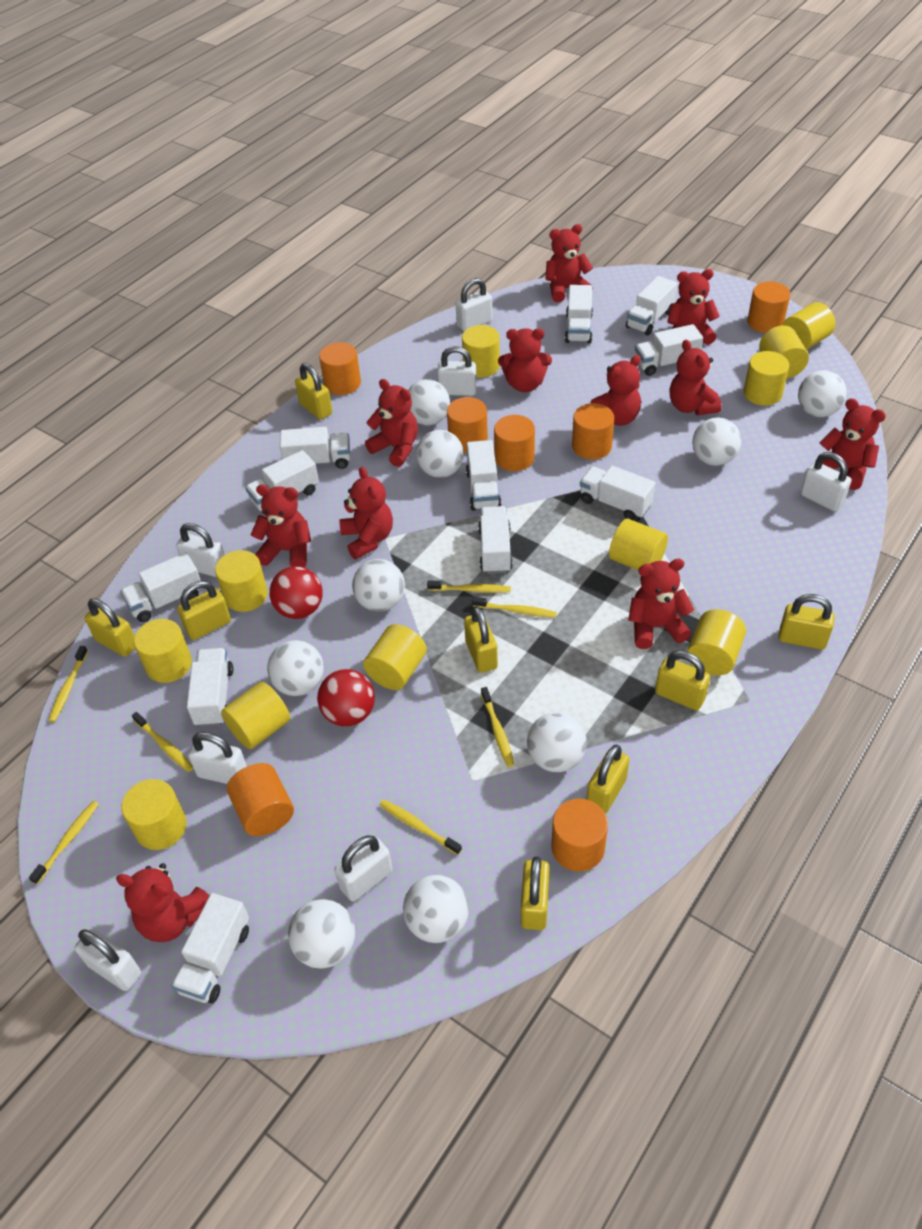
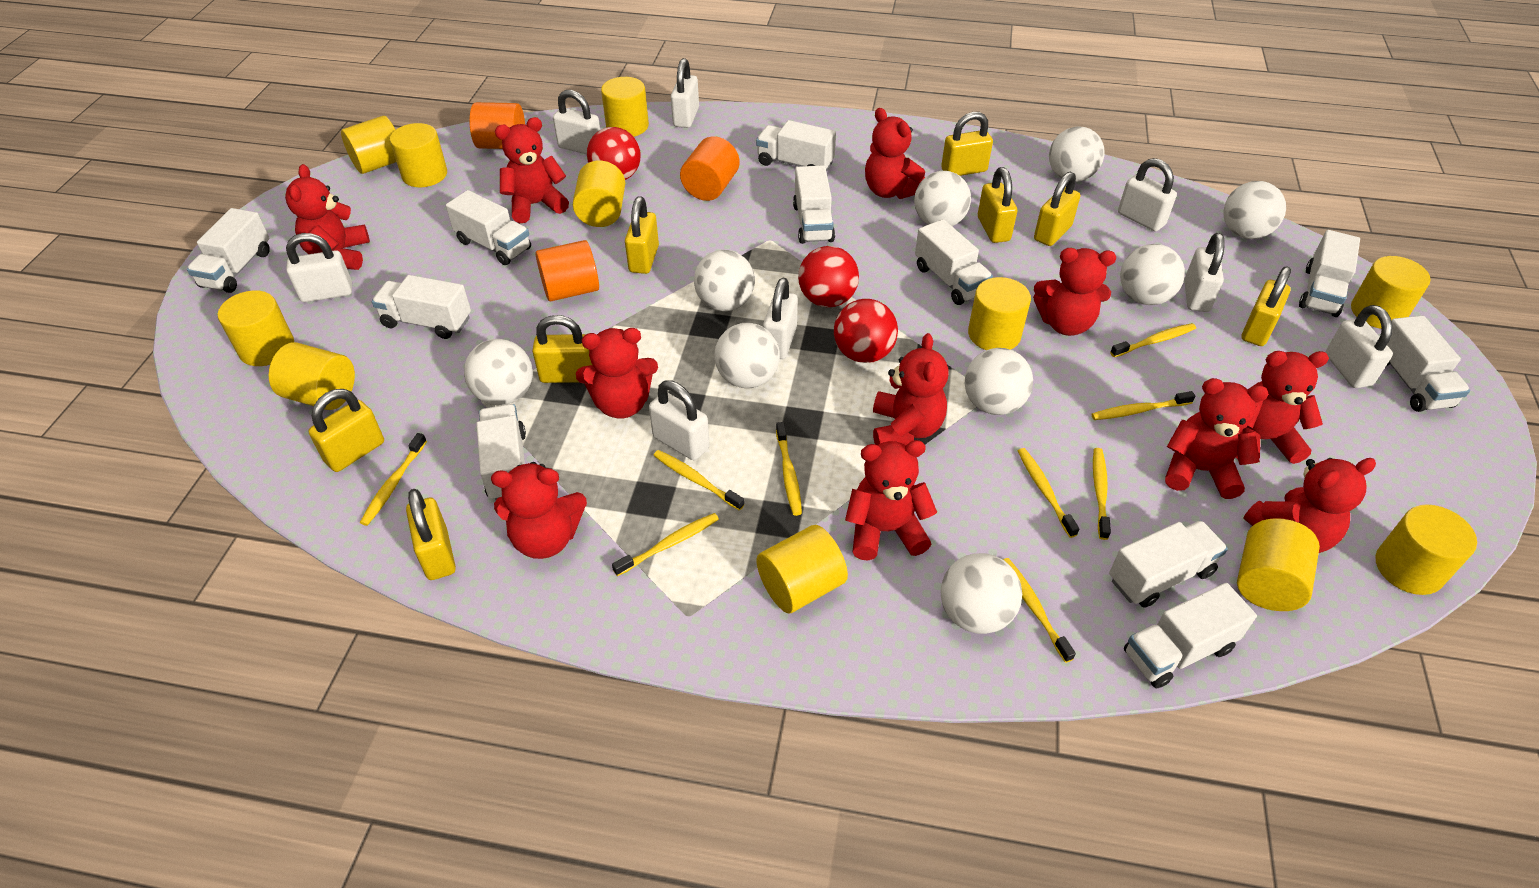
orange cylinder: 7 -> 3
red ball: 2 -> 3
white padlock: 7 -> 8
yellow toothbrush: 7 -> 9

